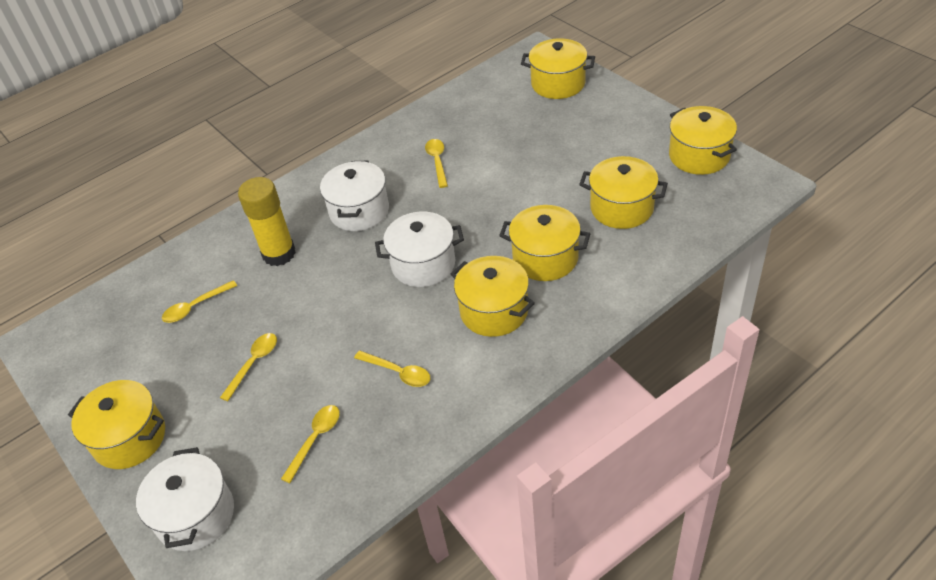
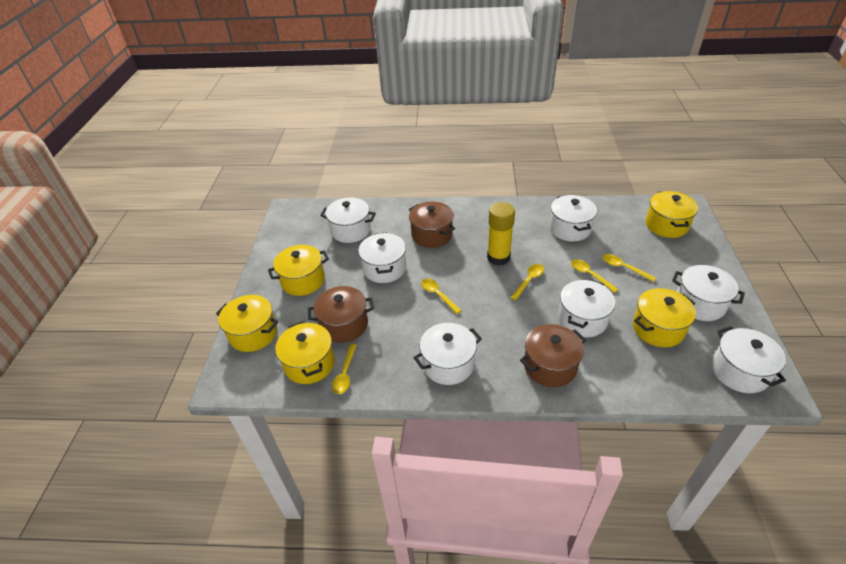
brown pot: 0 -> 3
white pot: 3 -> 7
yellow pot: 6 -> 5

